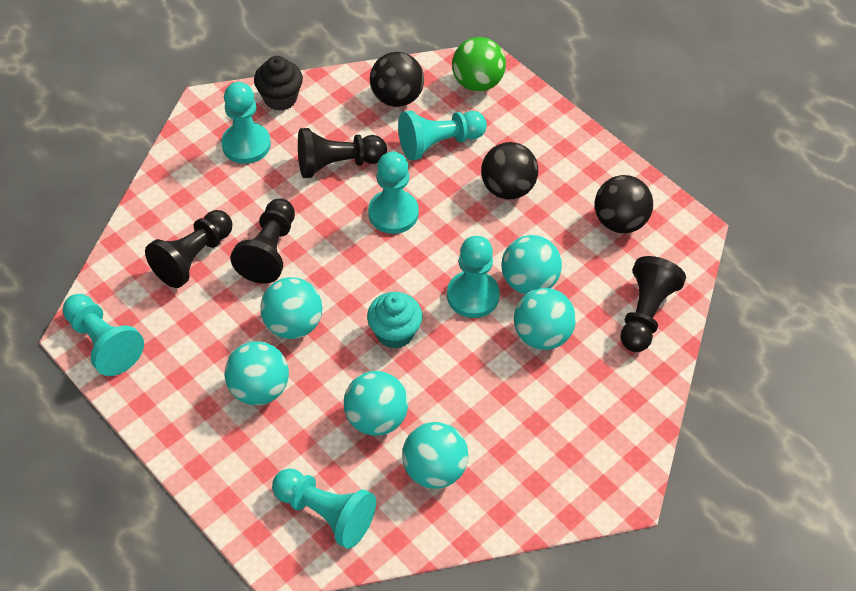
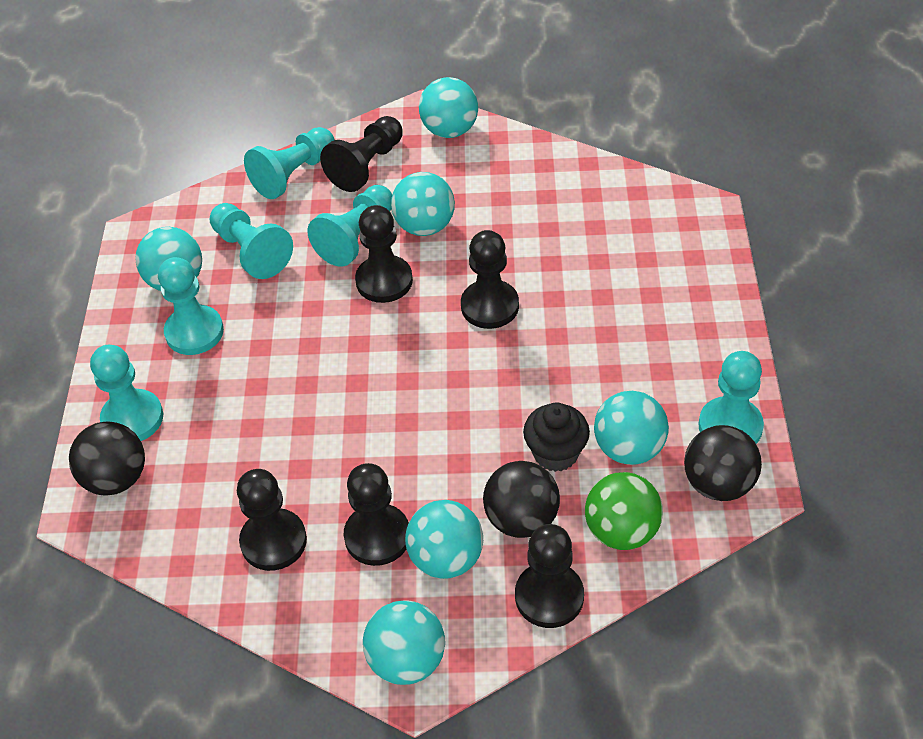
black pawn: 4 -> 6
turquoise cupcake: 1 -> 0

